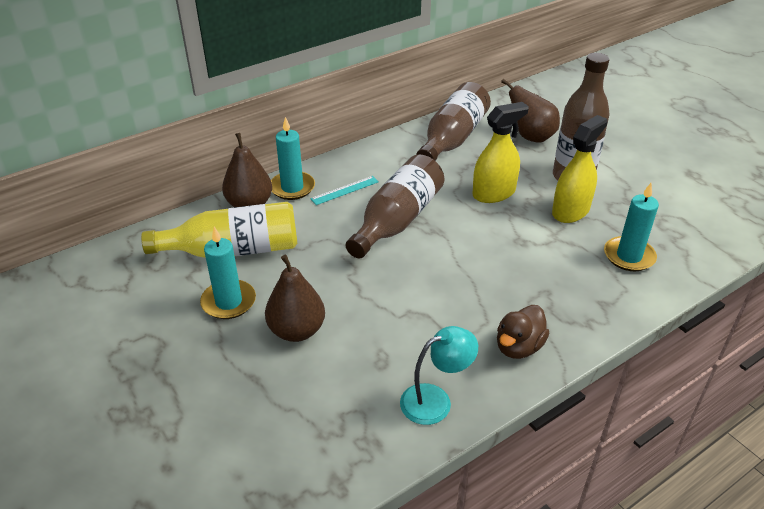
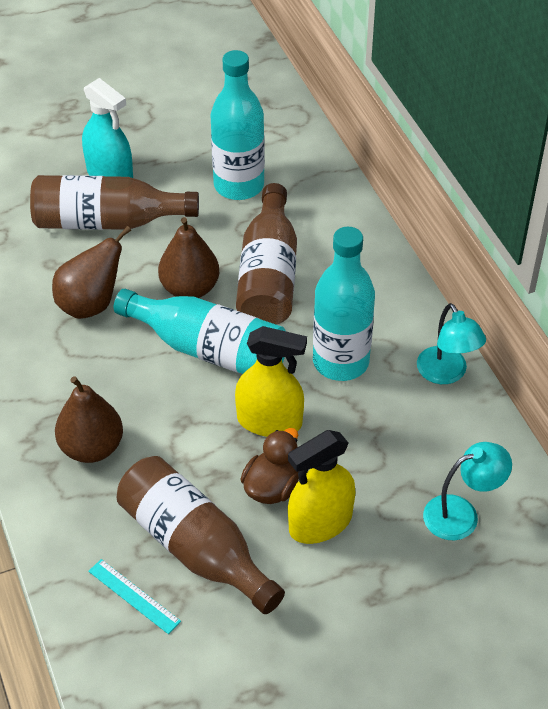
turquoise bottle: 0 -> 3
turquoise candle: 3 -> 0
turquoise lamp: 1 -> 2
turquoise spray bottle: 0 -> 1
yellow bottle: 1 -> 0

